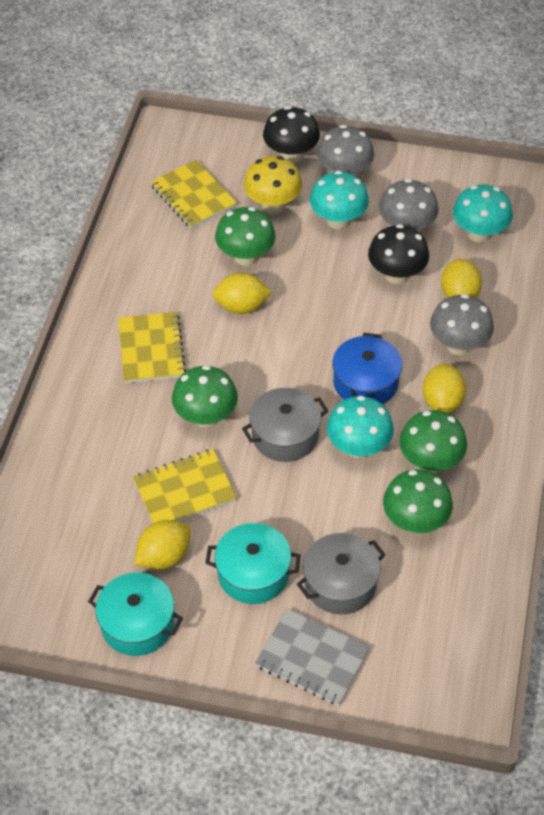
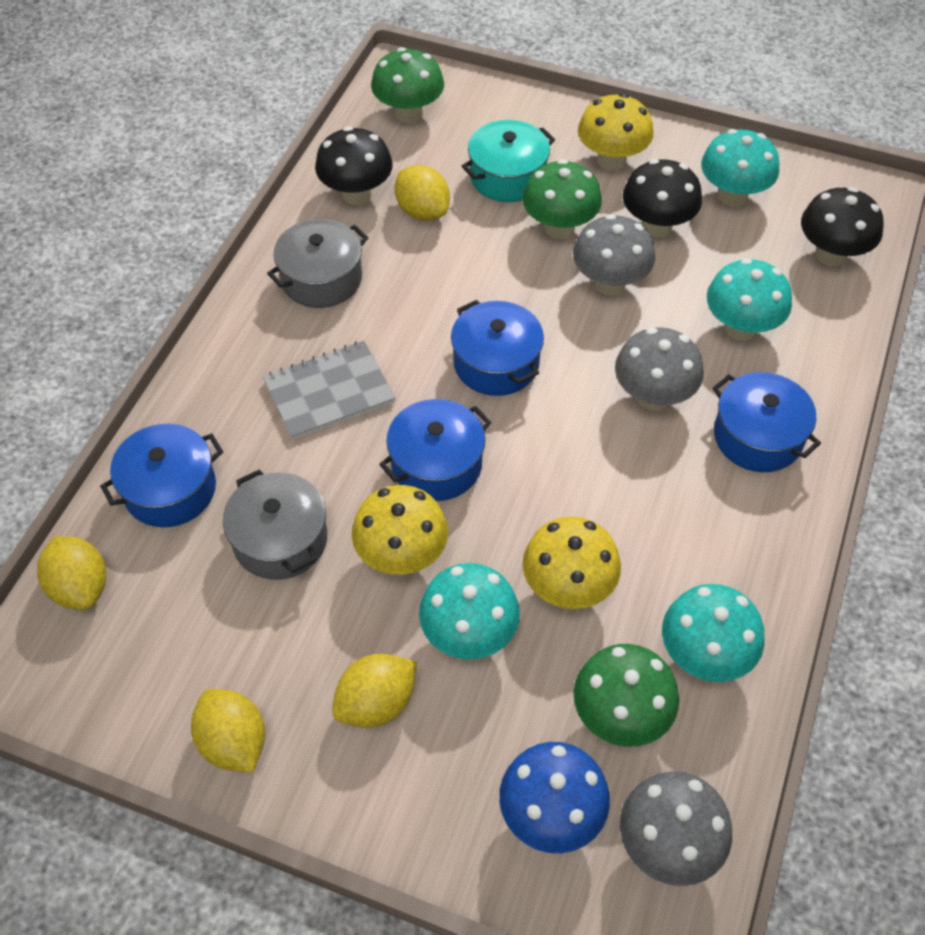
black mushroom: 2 -> 3
blue mushroom: 0 -> 1
blue pot: 1 -> 4
green mushroom: 4 -> 3
turquoise mushroom: 3 -> 4
turquoise pot: 2 -> 1
yellow mushroom: 1 -> 3
yellow notebook: 3 -> 0

